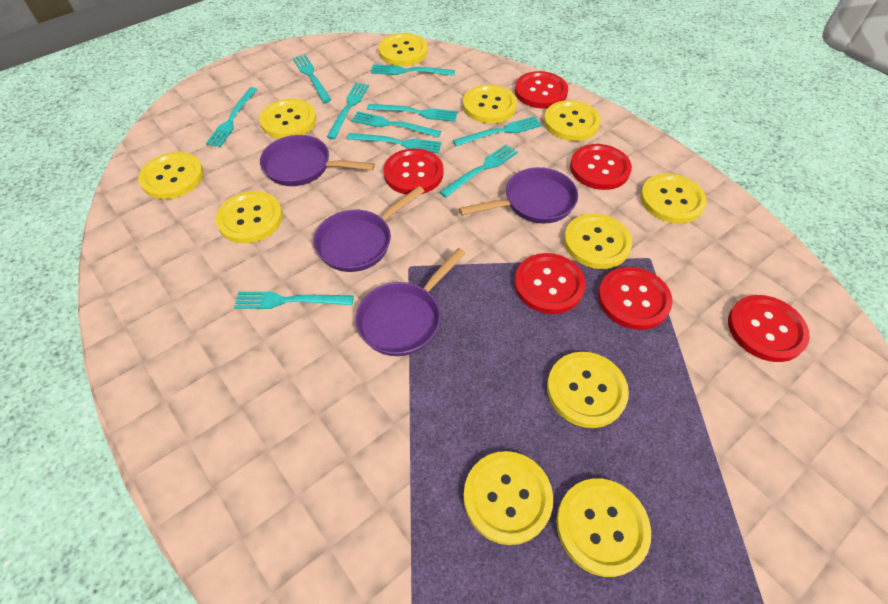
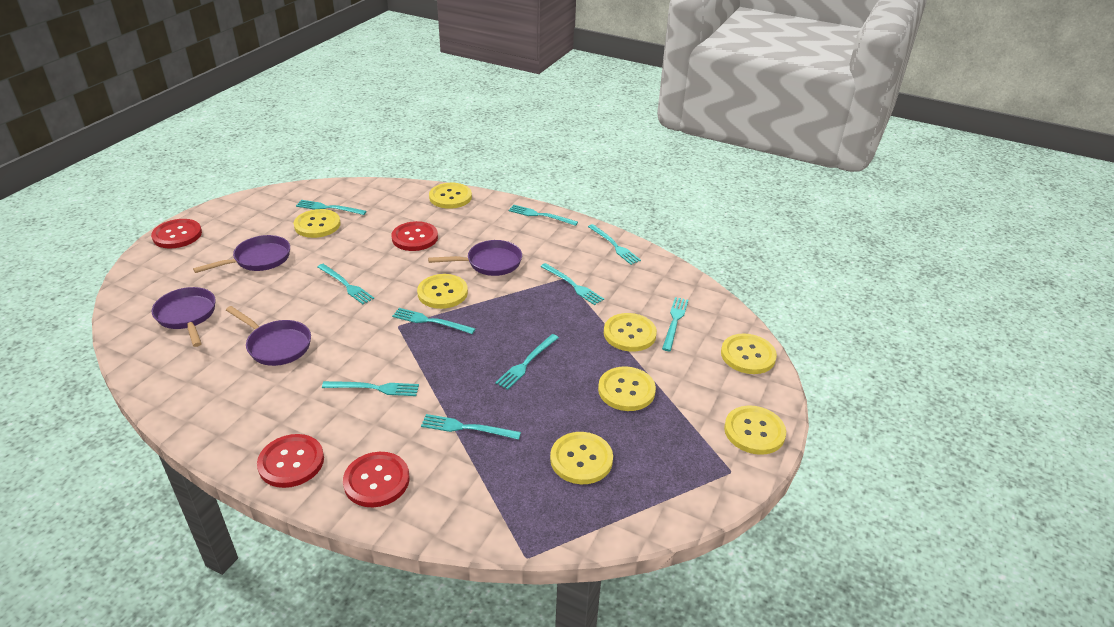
red button: 6 -> 4
yellow button: 11 -> 8

